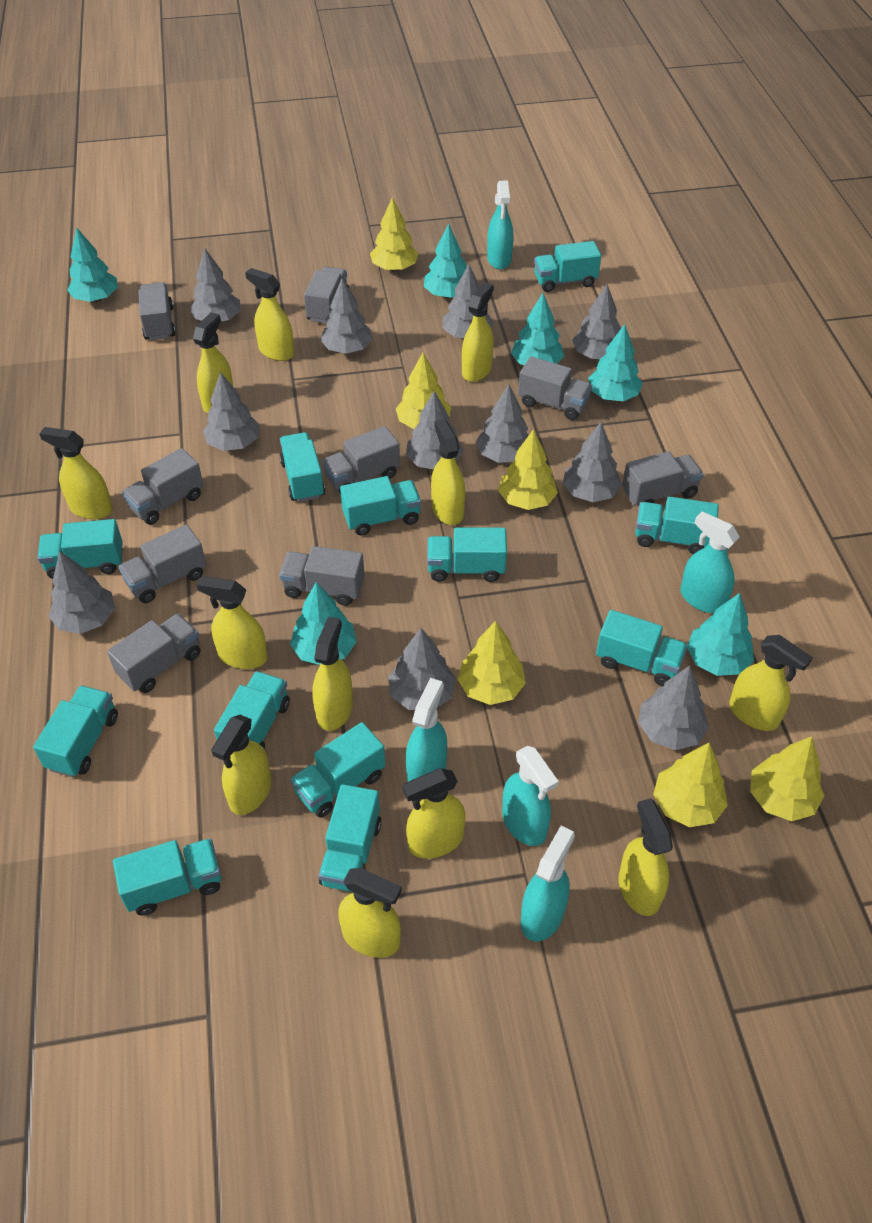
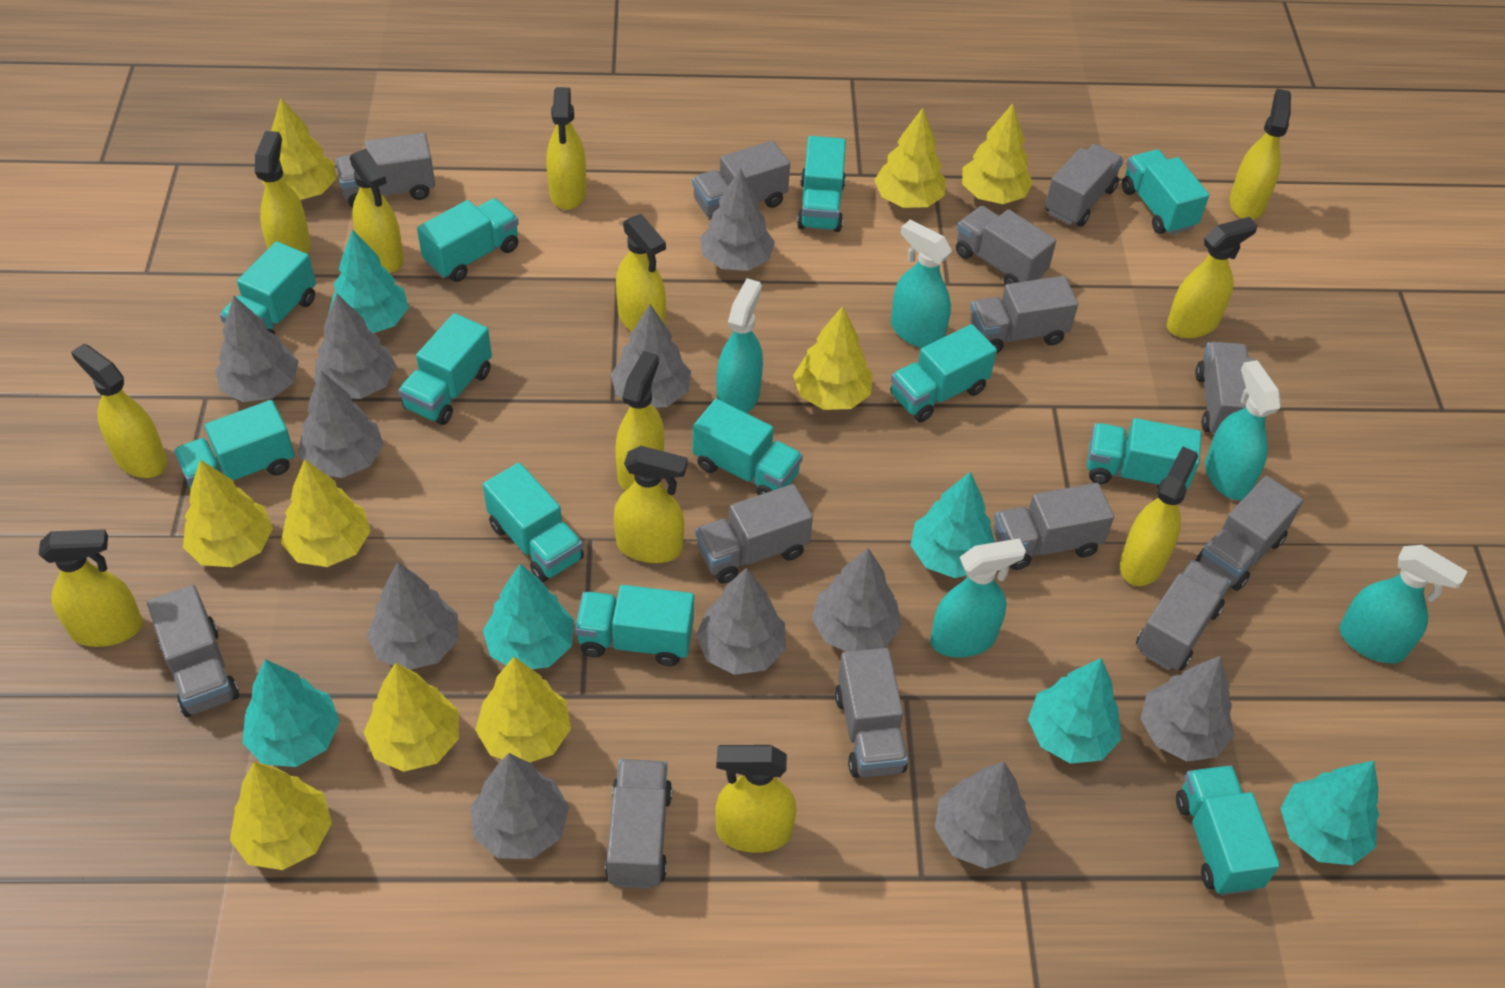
grey truck: 9 -> 13
yellow tree: 6 -> 9

